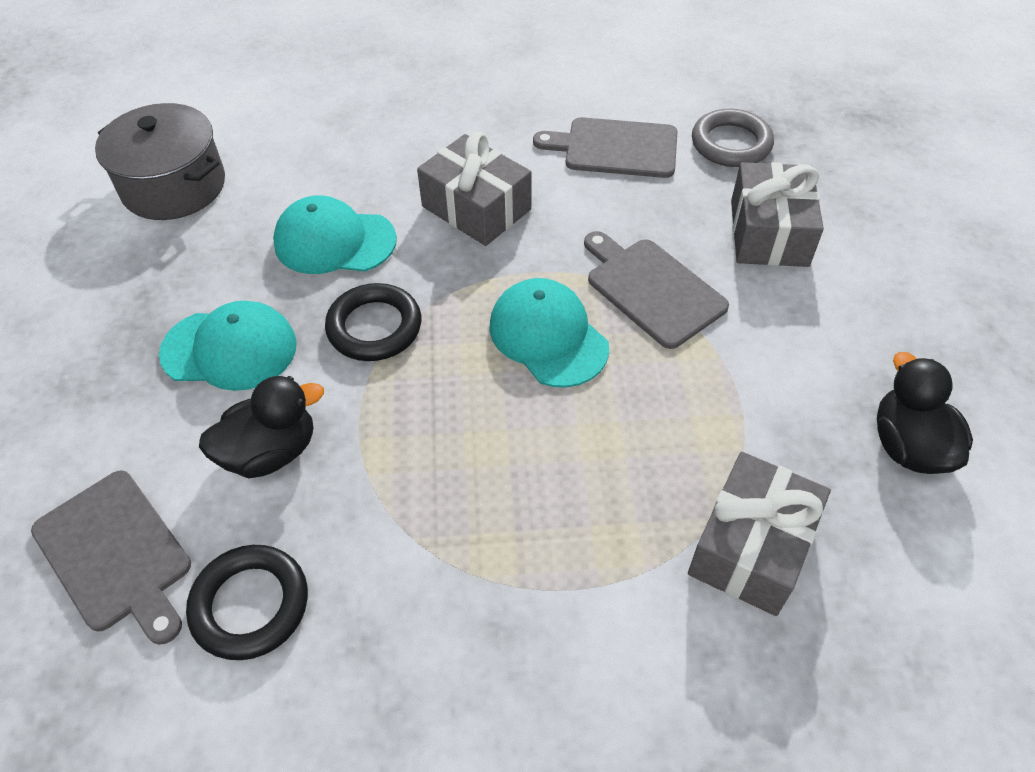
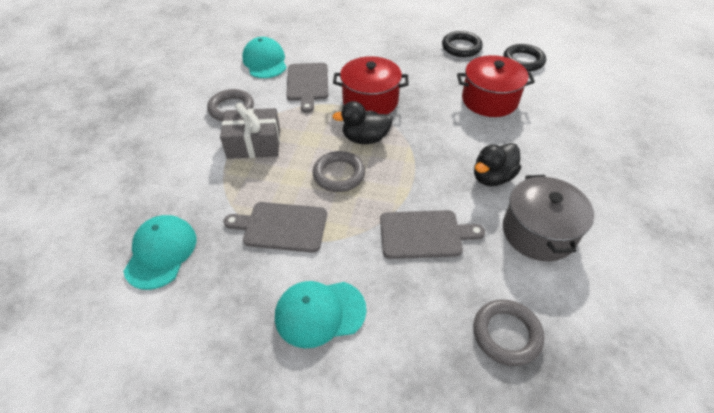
grey gift: 3 -> 1
grey ring: 1 -> 3
red pot: 0 -> 2

